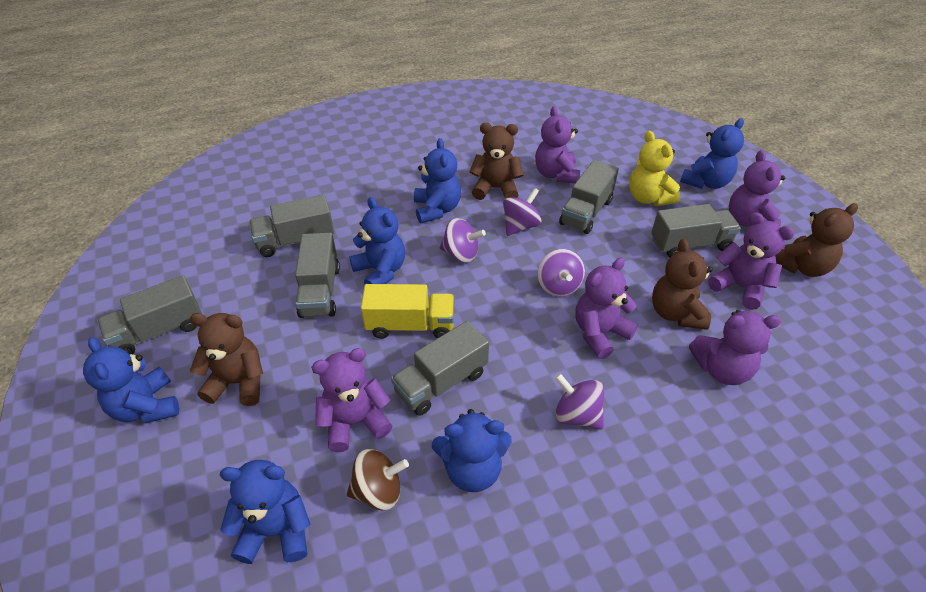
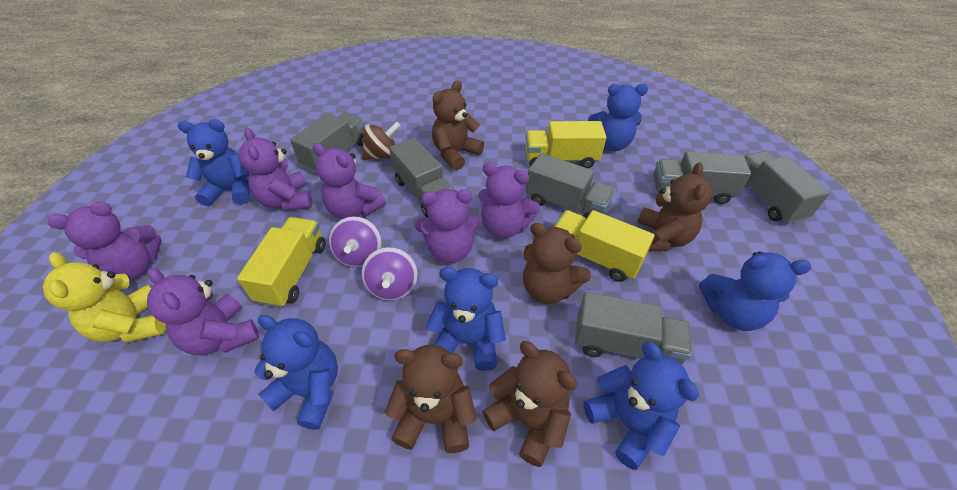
brown teddy bear: 4 -> 5
purple spinning top: 4 -> 2
yellow truck: 1 -> 3

